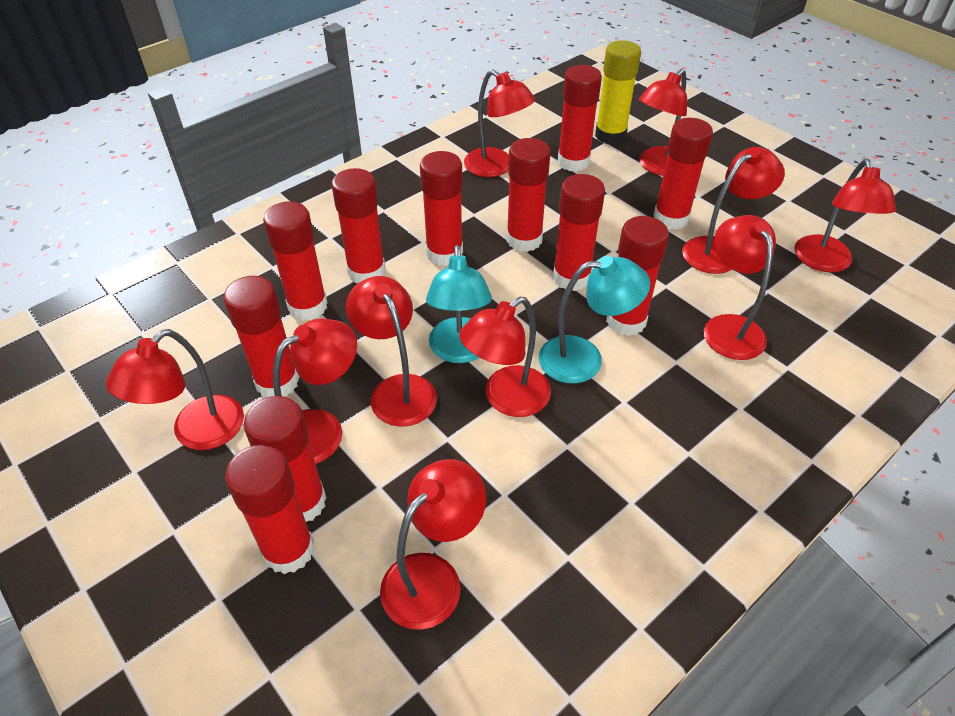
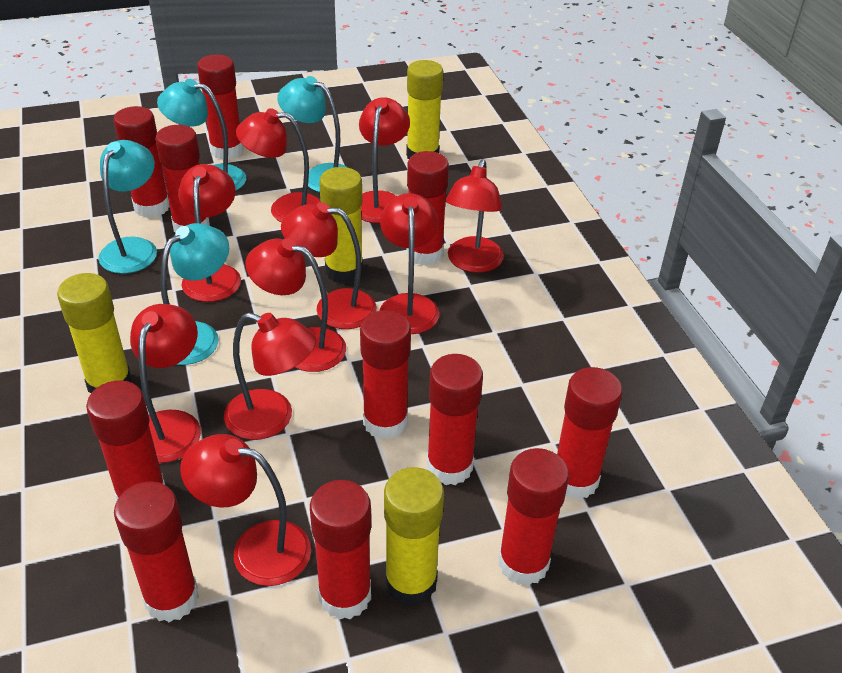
turquoise lamp: 2 -> 4
yellow glue stick: 1 -> 4

